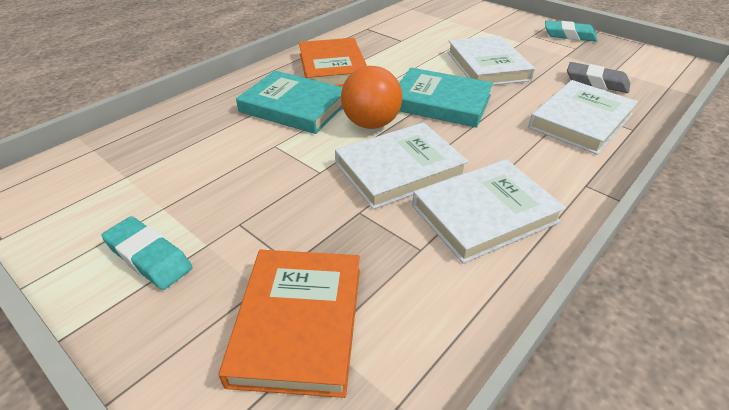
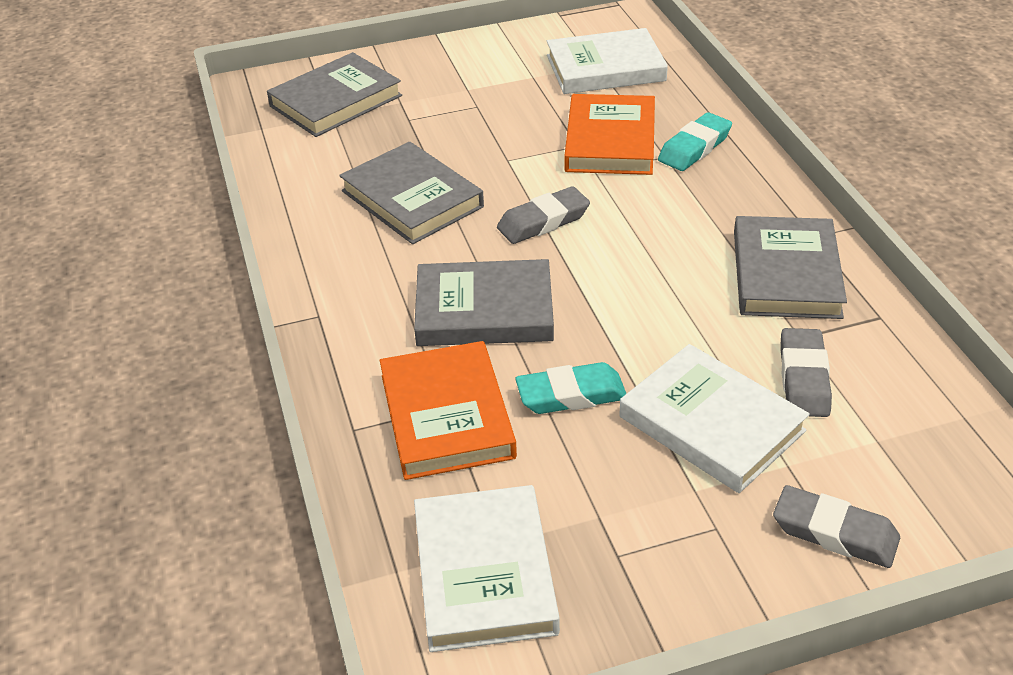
grey book: 0 -> 4
grey eraser: 1 -> 3
orange ball: 1 -> 0
turquoise book: 2 -> 0
white book: 4 -> 3

